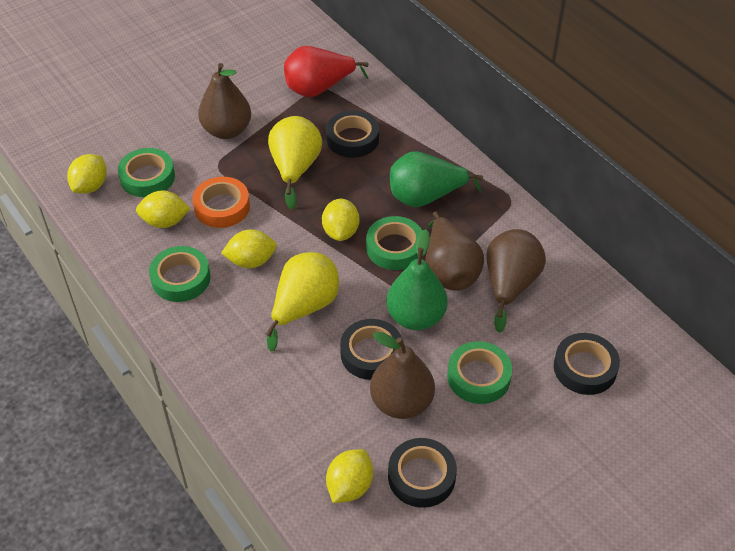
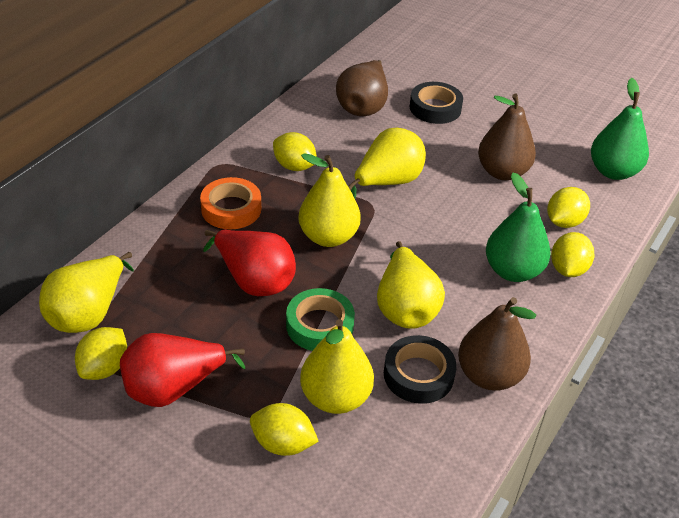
black tape: 4 -> 2
brown pear: 4 -> 3
green tape: 4 -> 1
red pear: 1 -> 2
yellow pear: 2 -> 5

